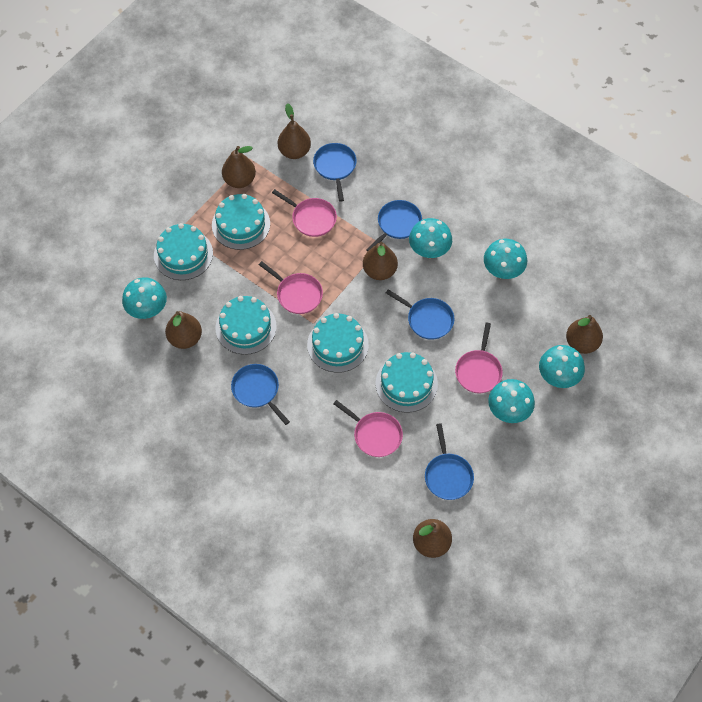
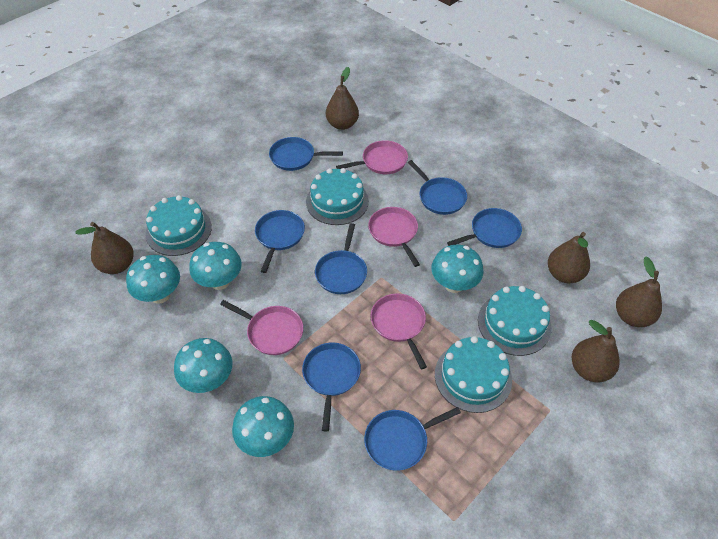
blue pan: 5 -> 7
brown pear: 6 -> 5
turquoise cake: 5 -> 4

